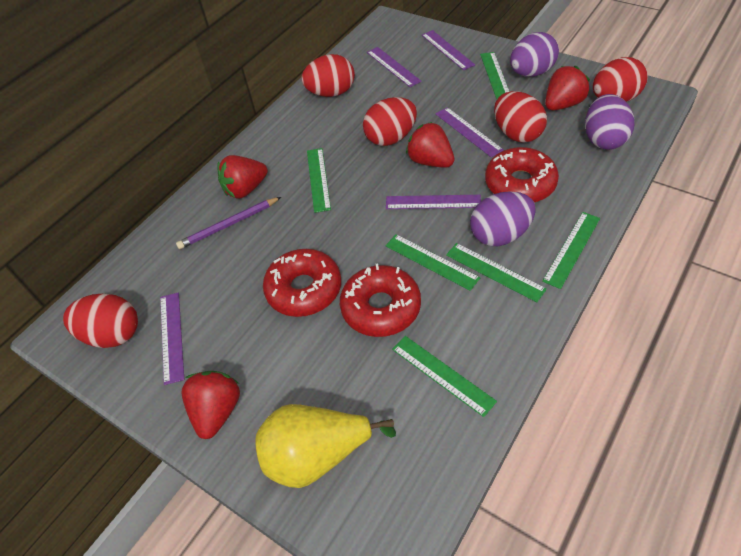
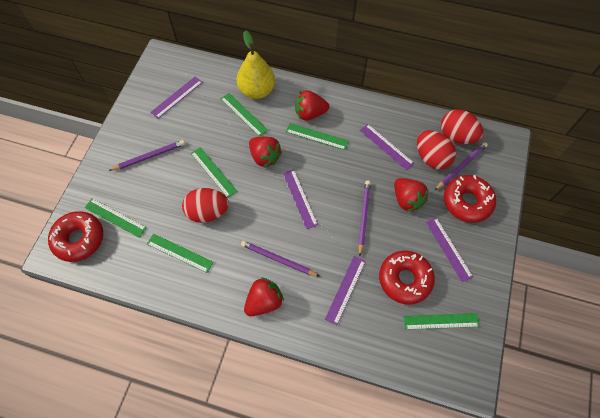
purple egg: 3 -> 0
purple pencil: 1 -> 4
red egg: 5 -> 3

